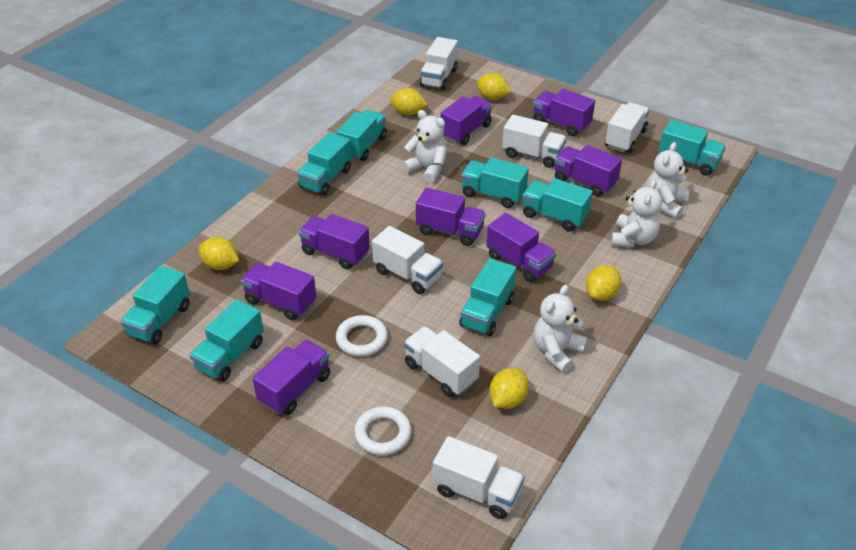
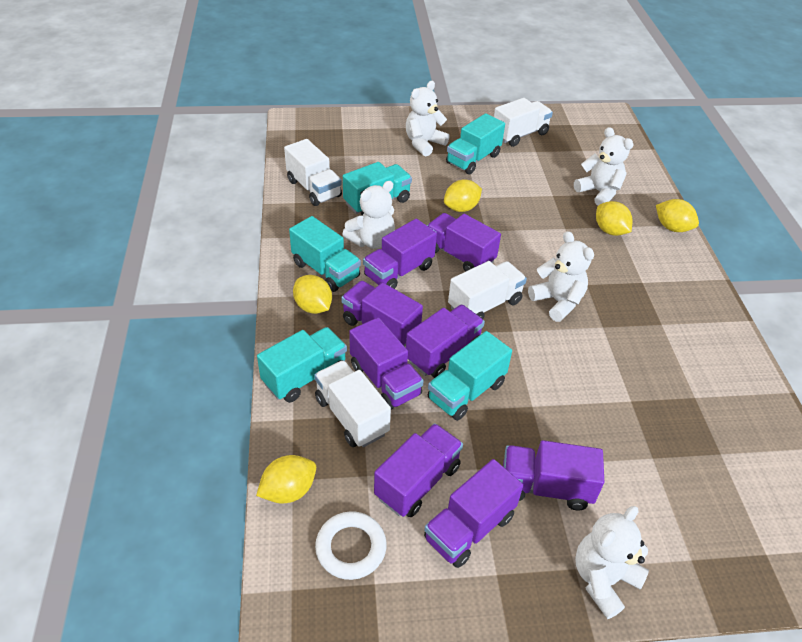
turquoise truck: 8 -> 5
white ring: 2 -> 1
white teddy bear: 4 -> 5
white truck: 6 -> 4

